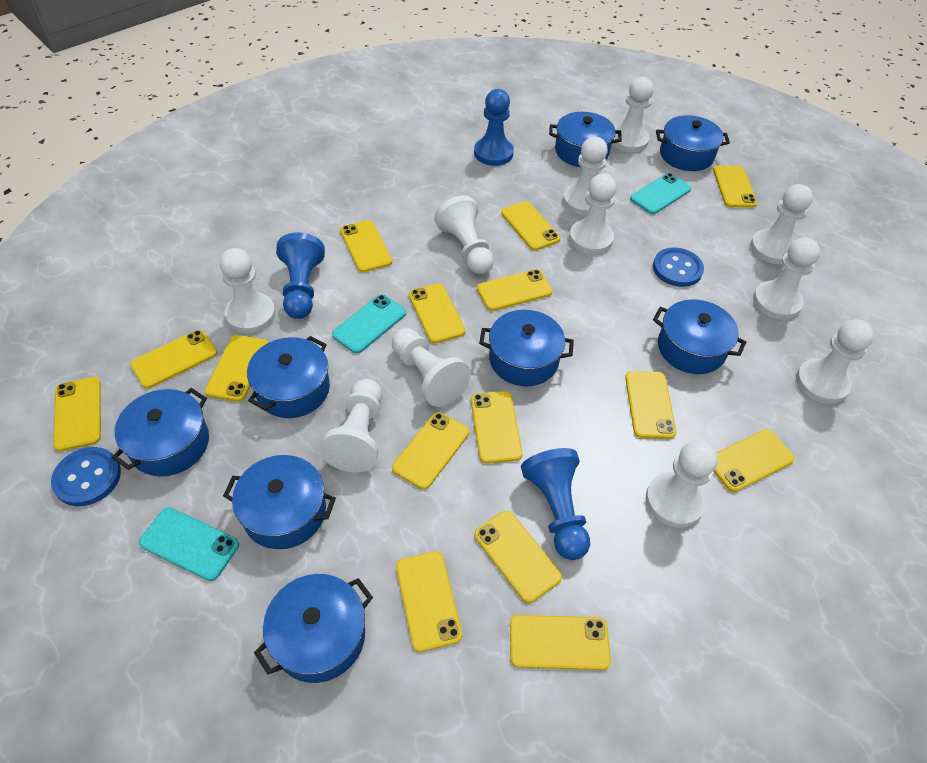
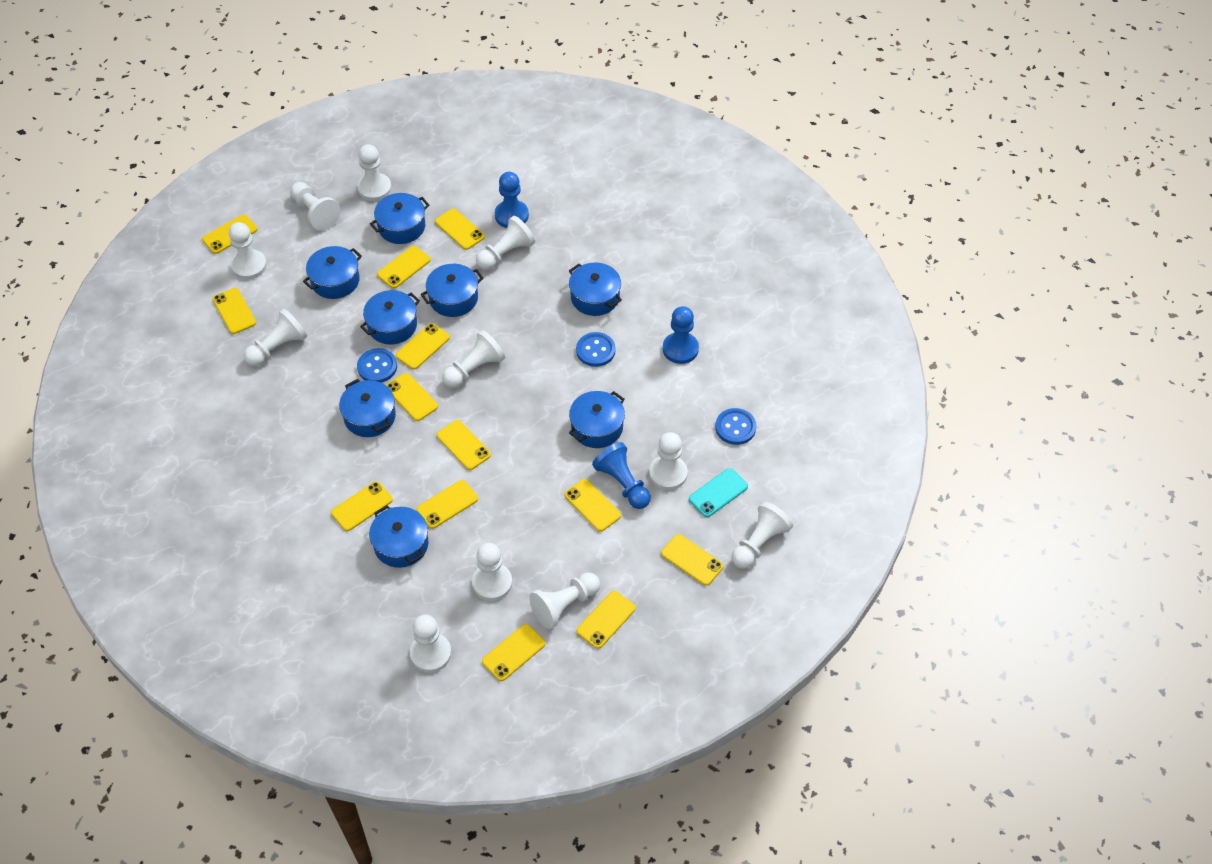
blue button: 2 -> 3
turquoise phone: 3 -> 1
yellow phone: 15 -> 13

